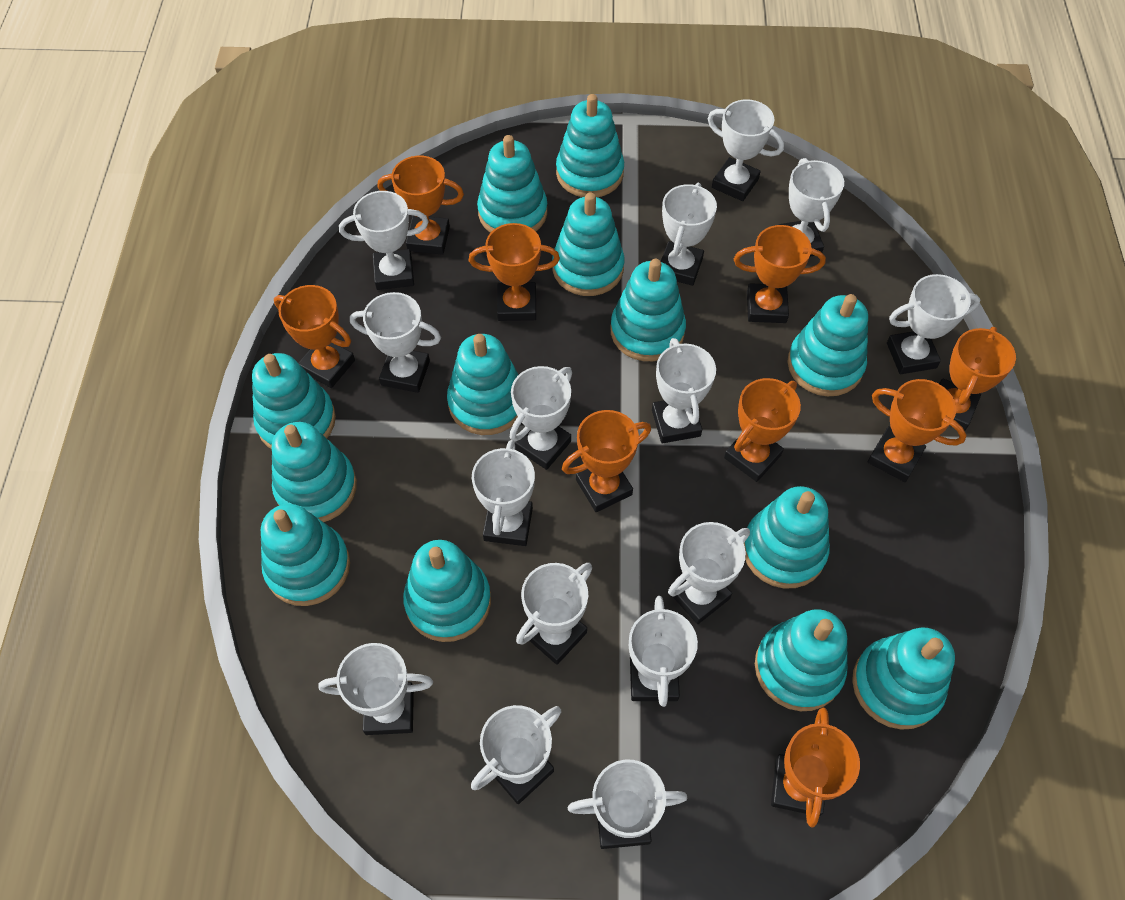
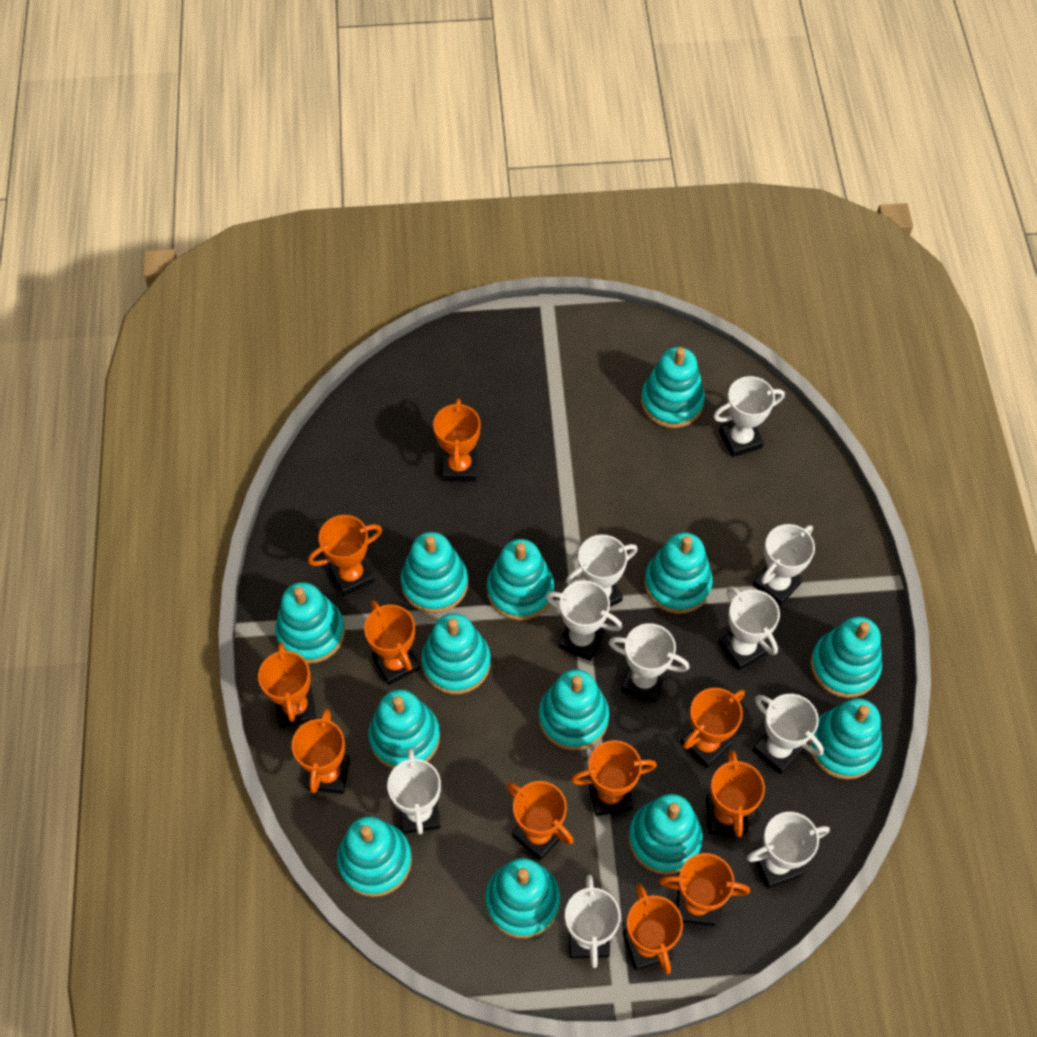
orange trophy: 9 -> 11
white trophy: 15 -> 10

